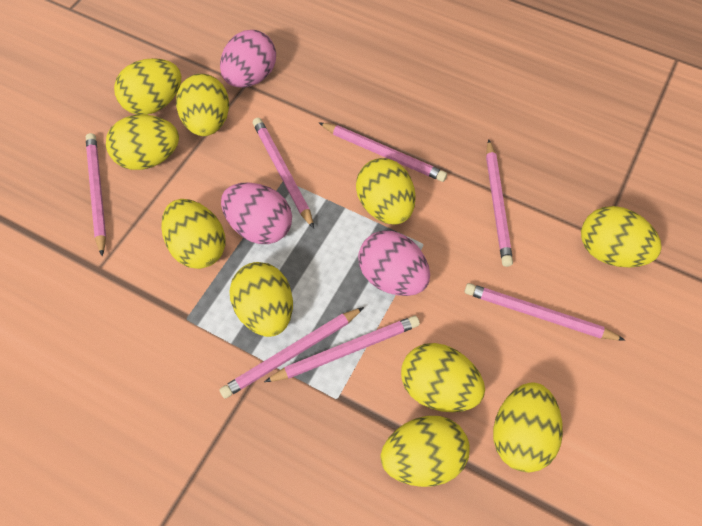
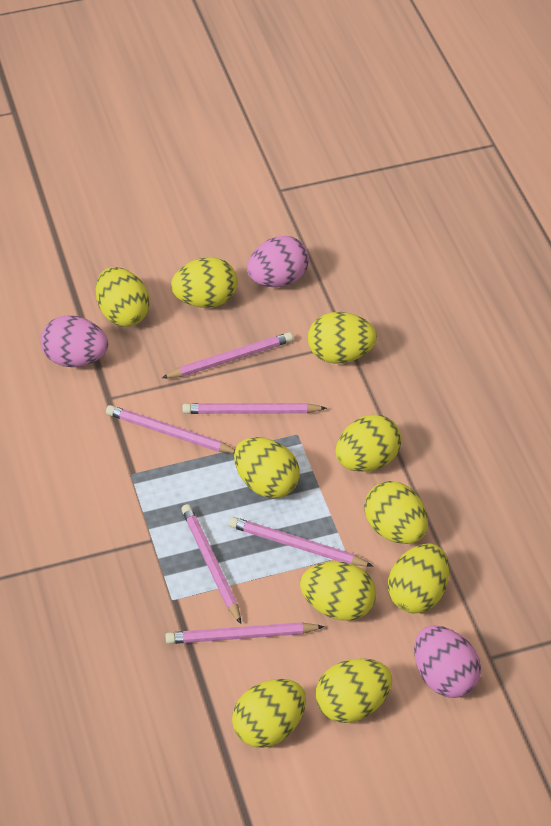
pink pencil: 7 -> 6

